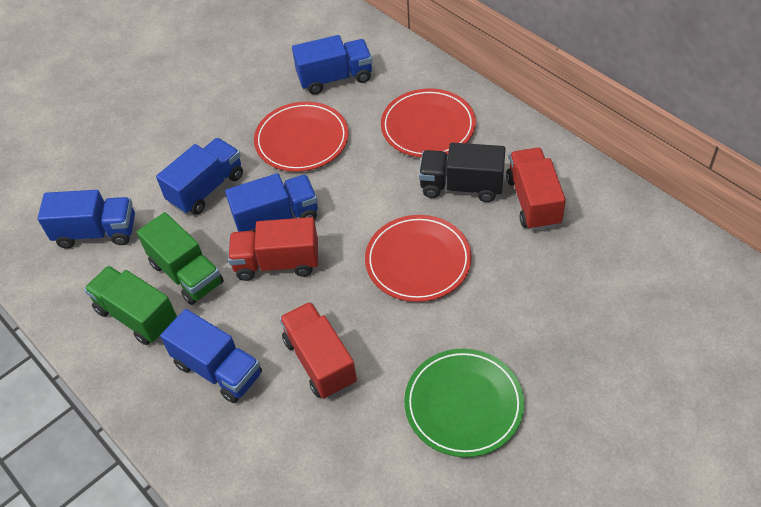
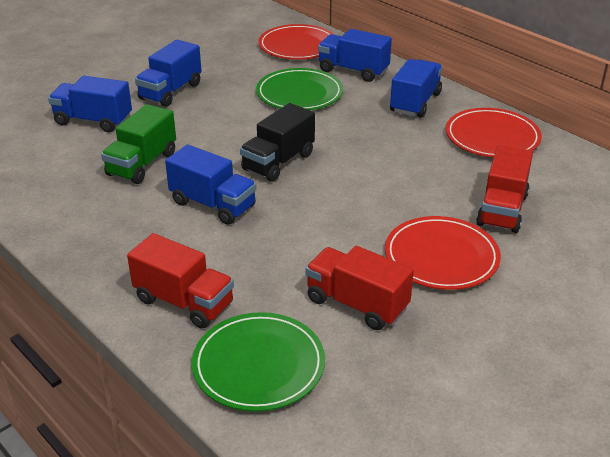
green plate: 1 -> 2
green truck: 2 -> 1

